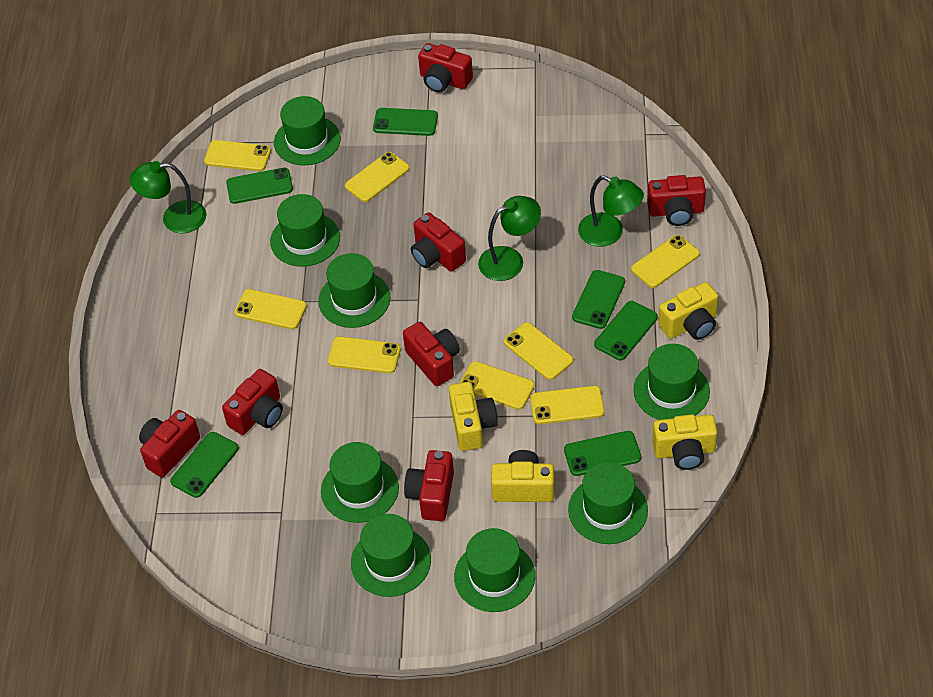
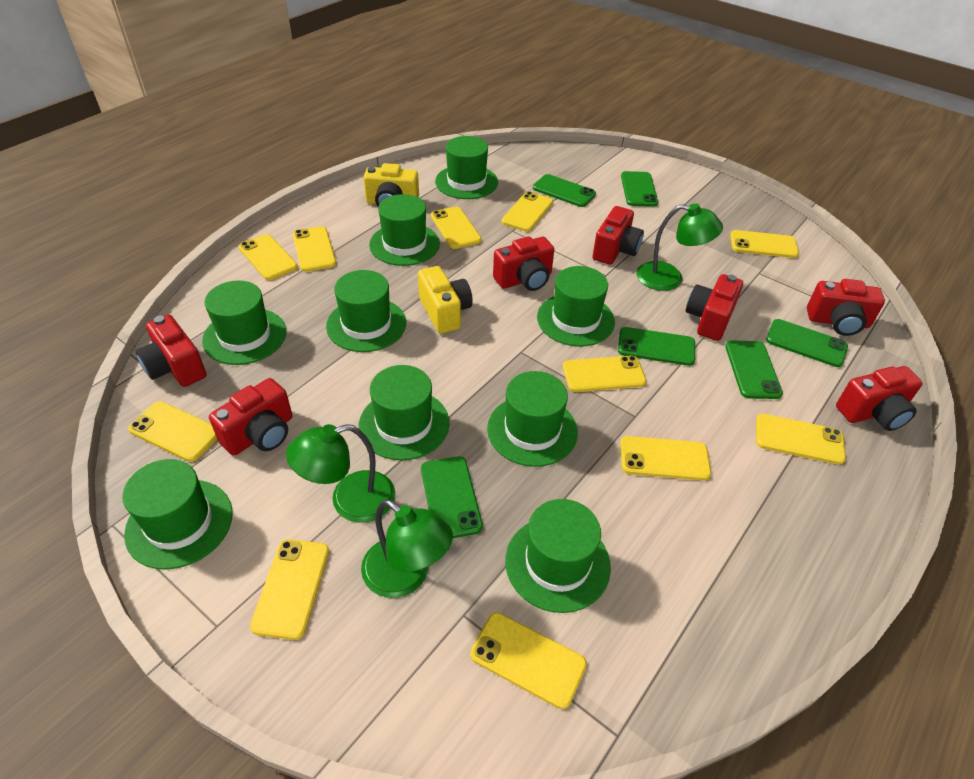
green hat: 8 -> 9
yellow camera: 4 -> 2
yellow phone: 8 -> 11

